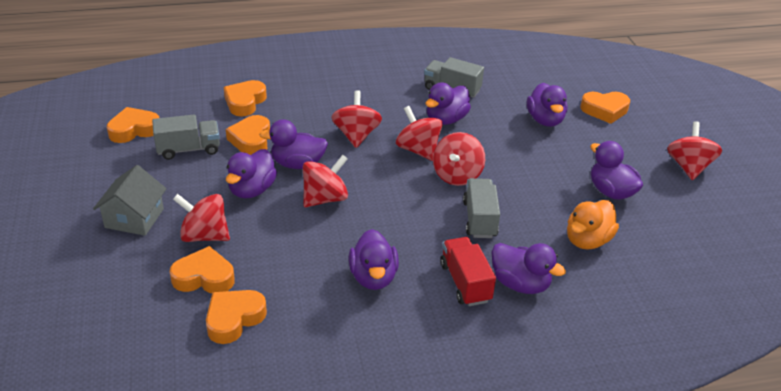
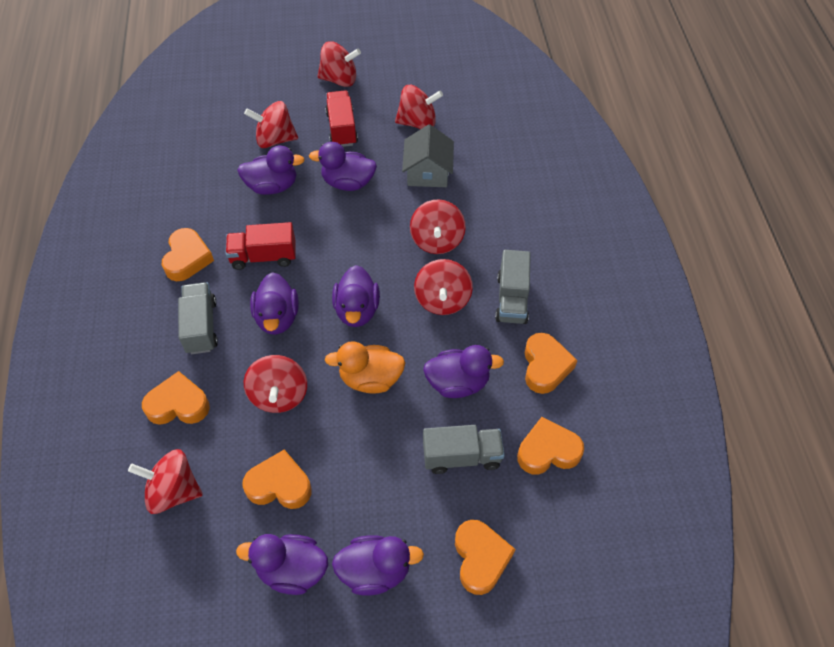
red spinning top: 6 -> 7
red truck: 1 -> 2

